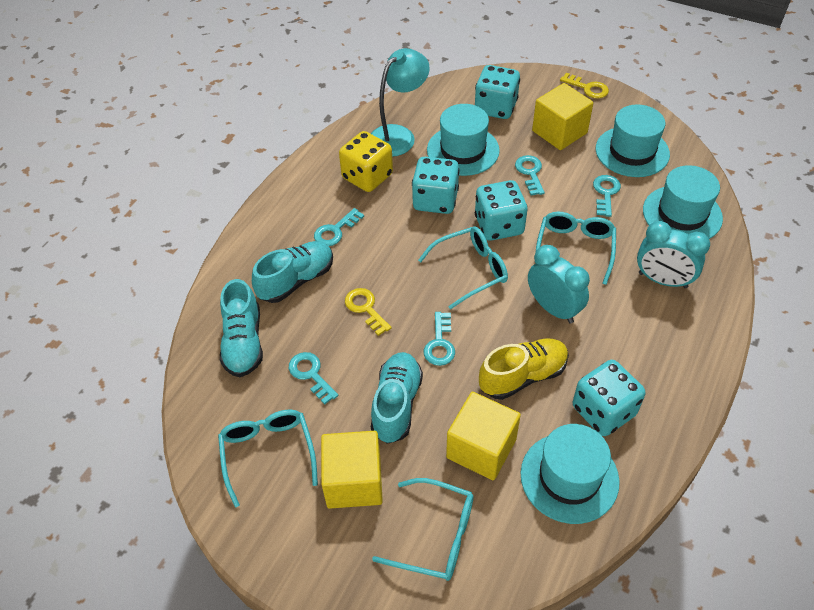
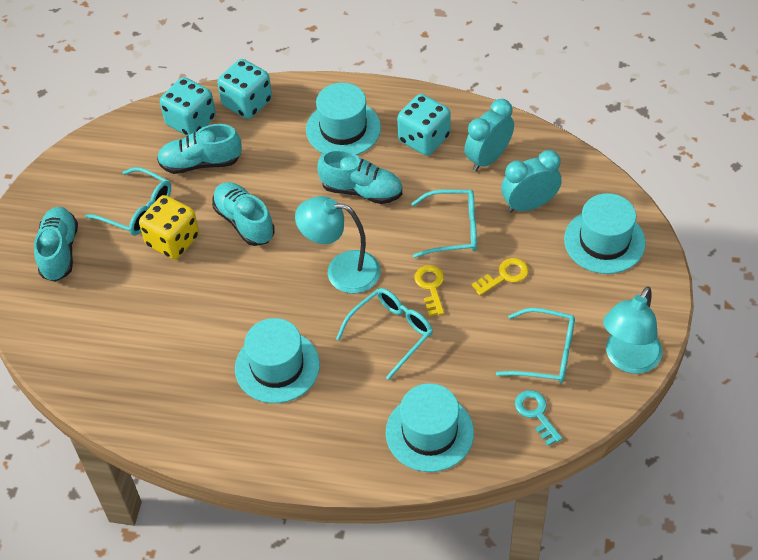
turquoise dice: 4 -> 3
turquoise key: 5 -> 1
turquoise lamp: 1 -> 2
turquoise shoe: 3 -> 4
yellow cube: 3 -> 0
yellow shoe: 1 -> 0

